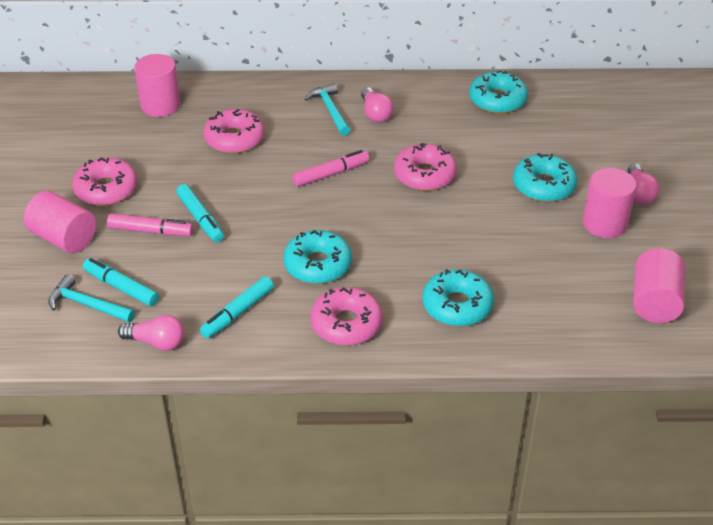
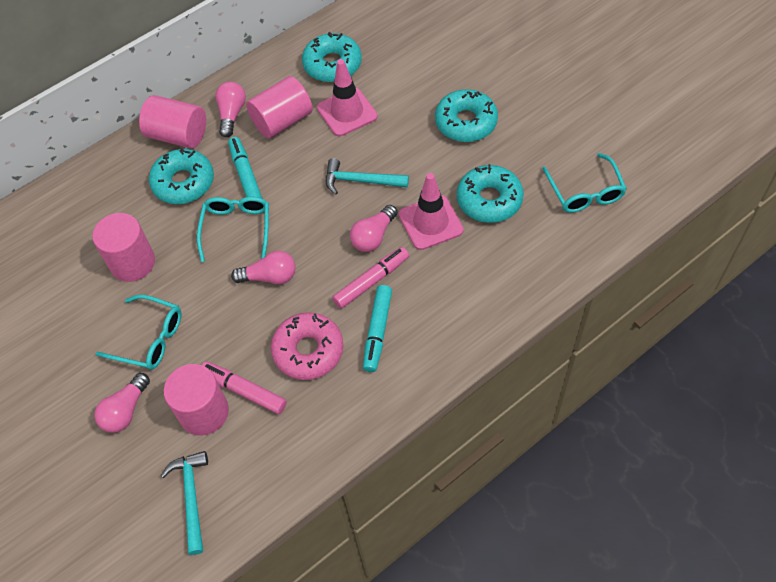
pink donut: 4 -> 1
pink light bulb: 3 -> 4
pink traffic cone: 0 -> 2
turquoise glasses: 0 -> 3
turquoise marker: 3 -> 2

